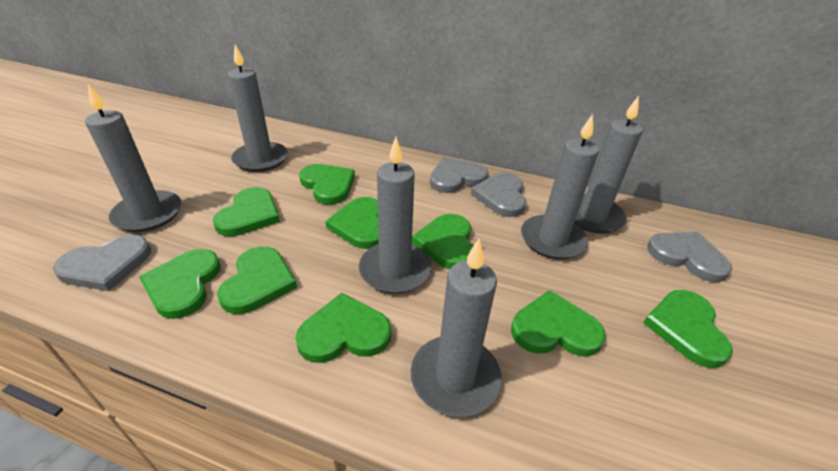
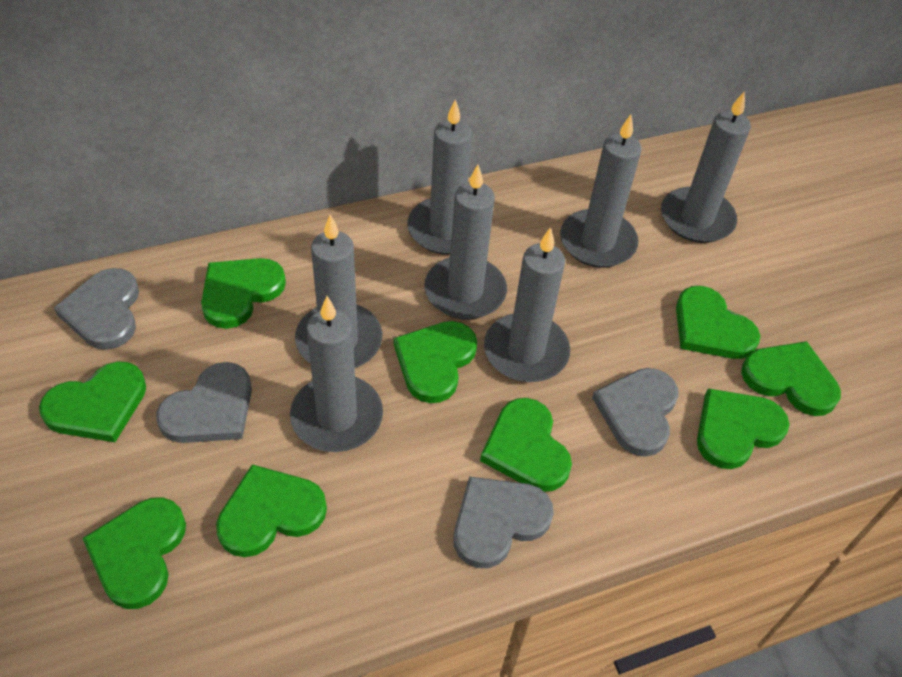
grey candle: 6 -> 7

